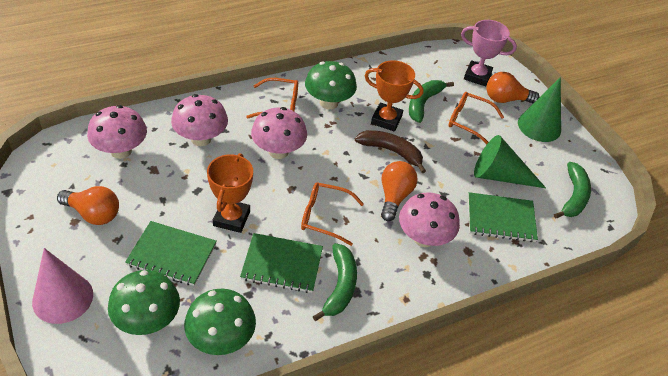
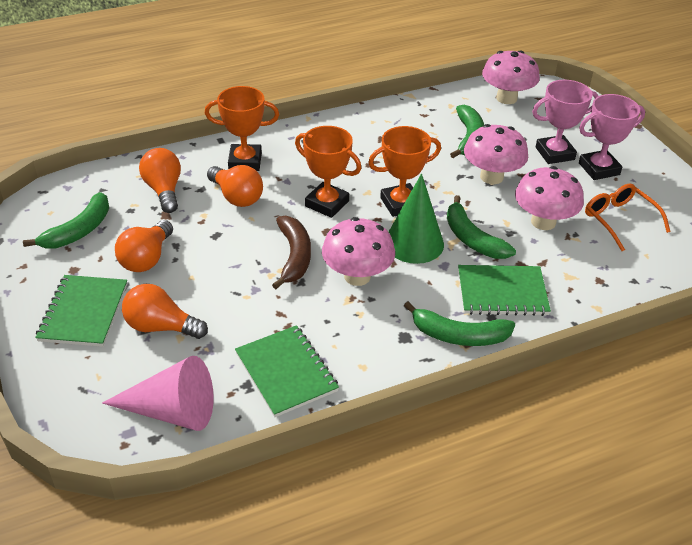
green banana: 3 -> 4
green cone: 2 -> 1
green mushroom: 3 -> 0
orange glasses: 3 -> 1
orange light bulb: 3 -> 4
orange trophy: 2 -> 3
pink trophy: 1 -> 2

